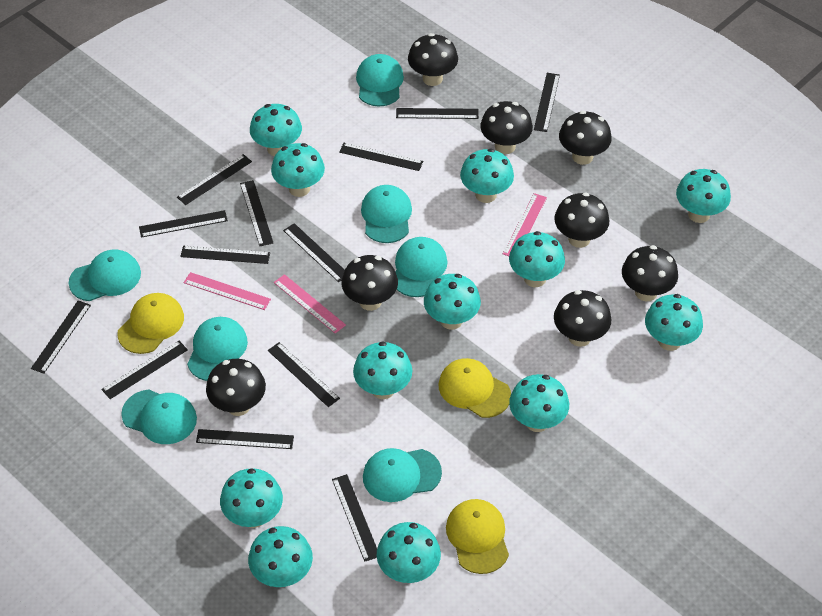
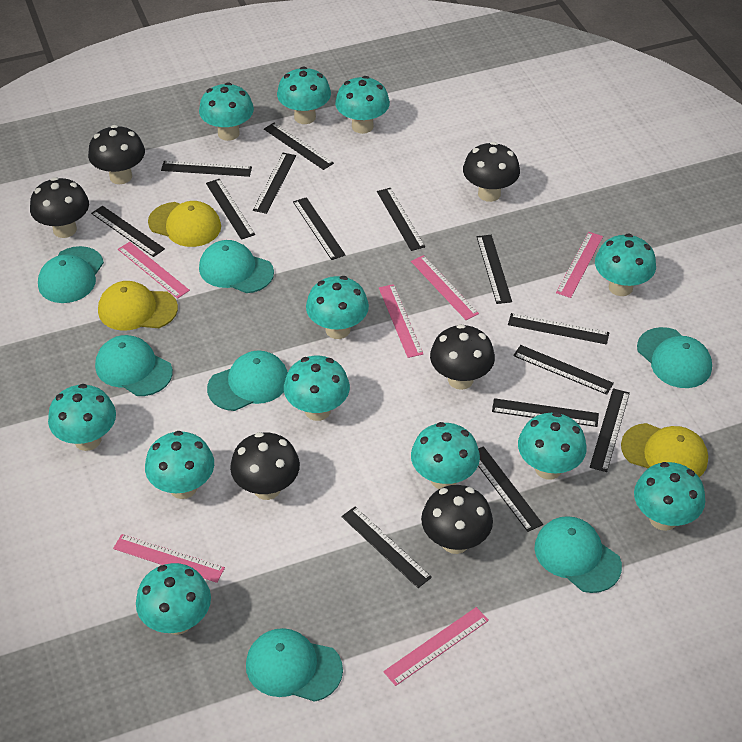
black mushroom: 8 -> 6
black ruler: 13 -> 14
pink ruler: 3 -> 6

